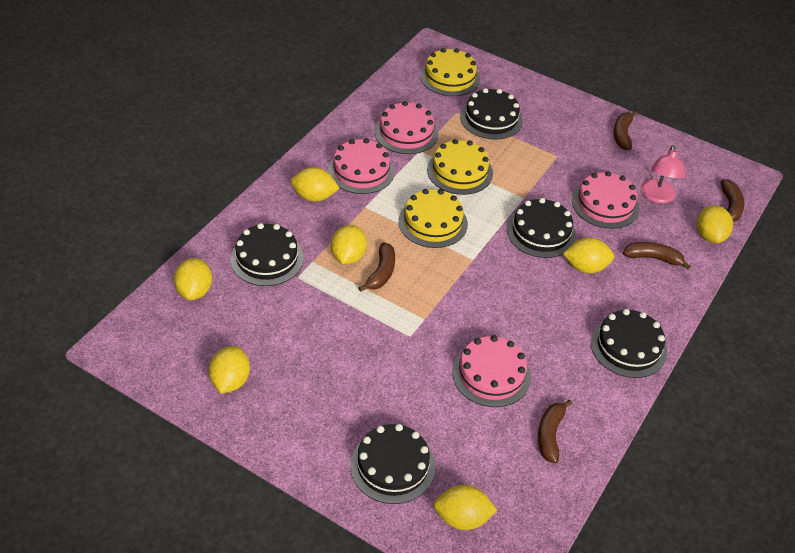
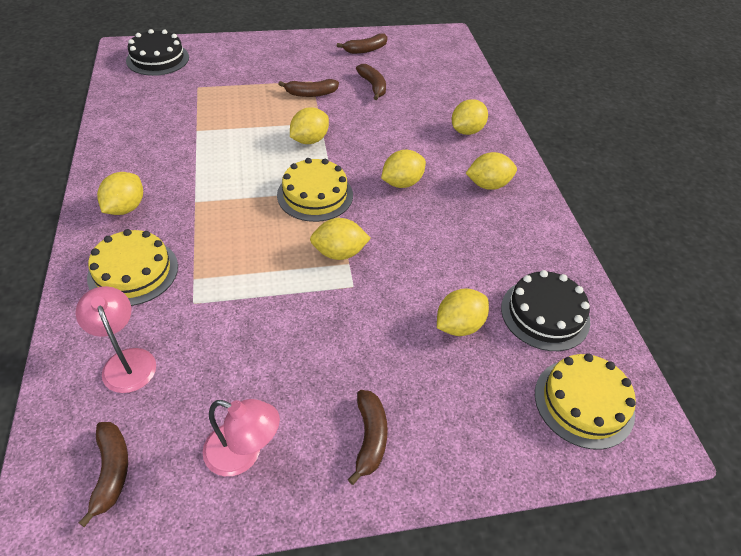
black cake: 5 -> 2
pink cake: 4 -> 0
pink lamp: 1 -> 2

